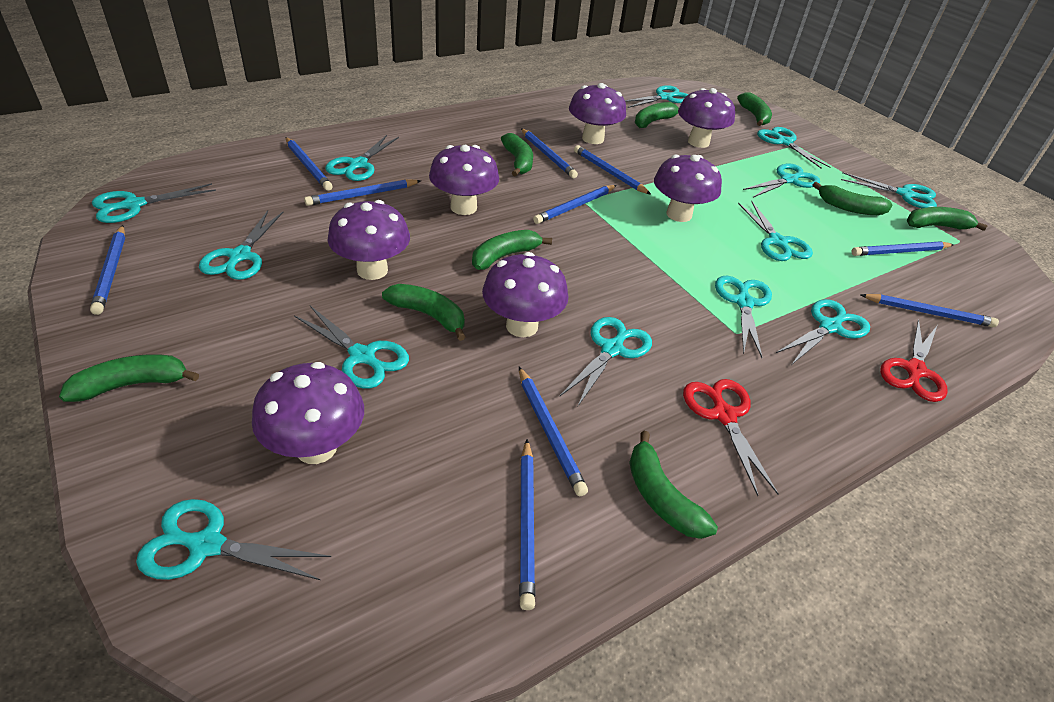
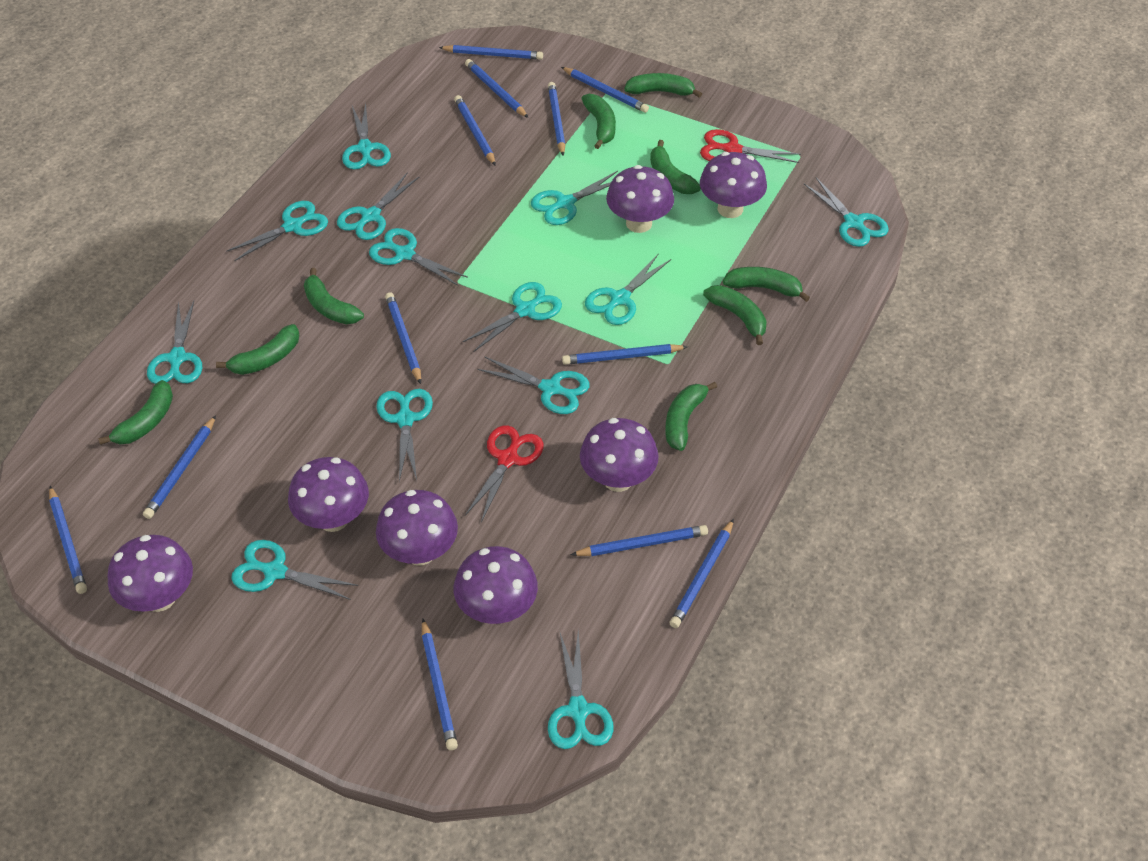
blue pencil: 10 -> 12

